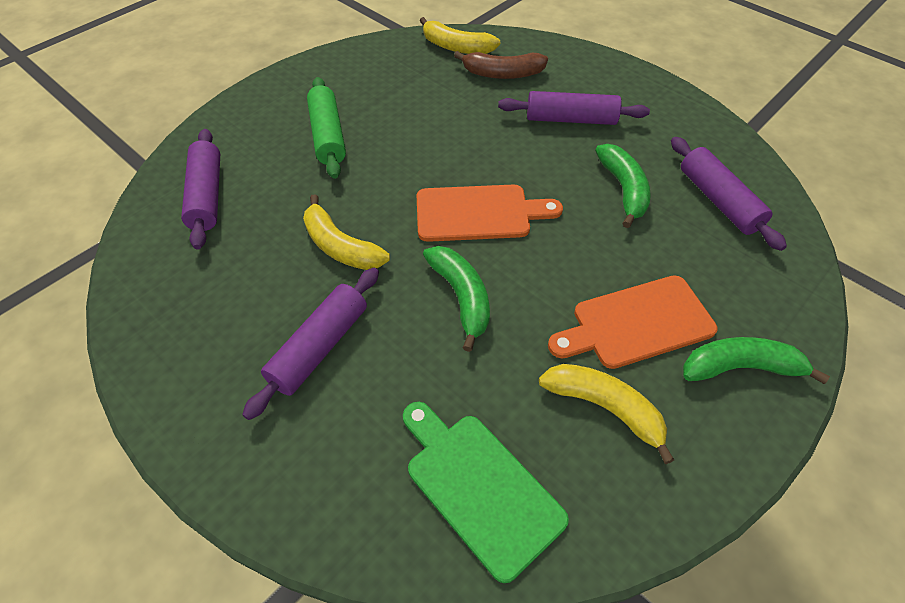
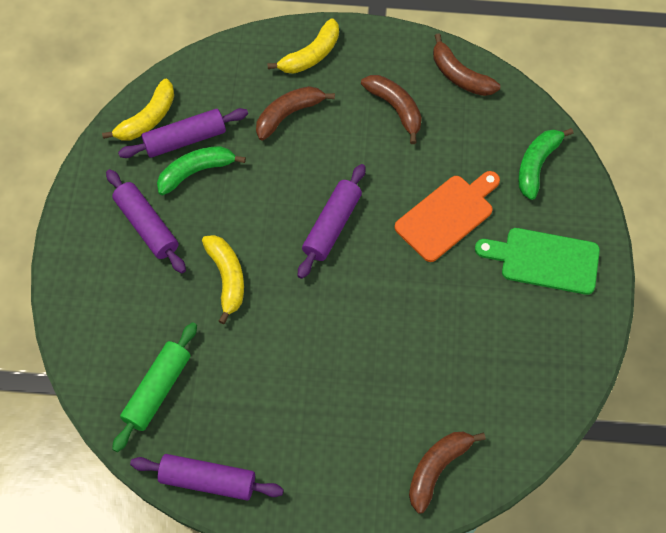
brown banana: 1 -> 4
green banana: 3 -> 2
orange cutting board: 2 -> 1

